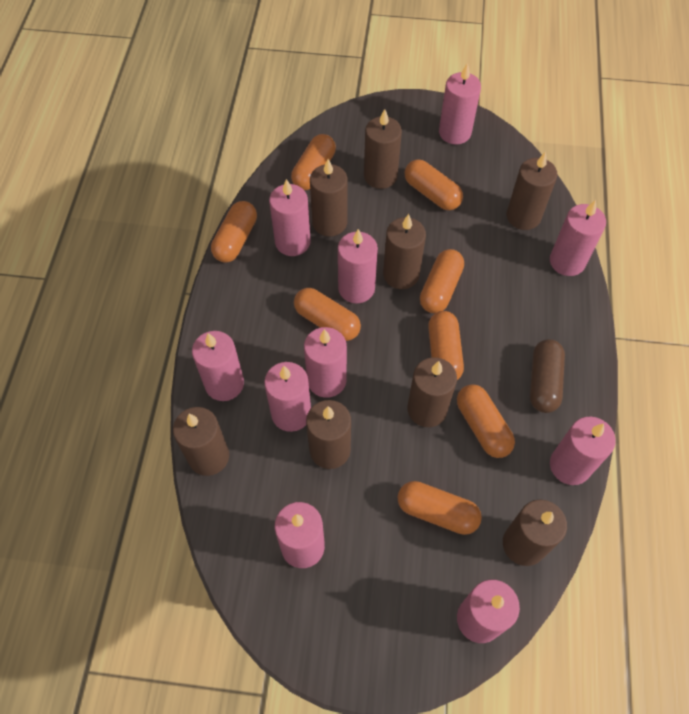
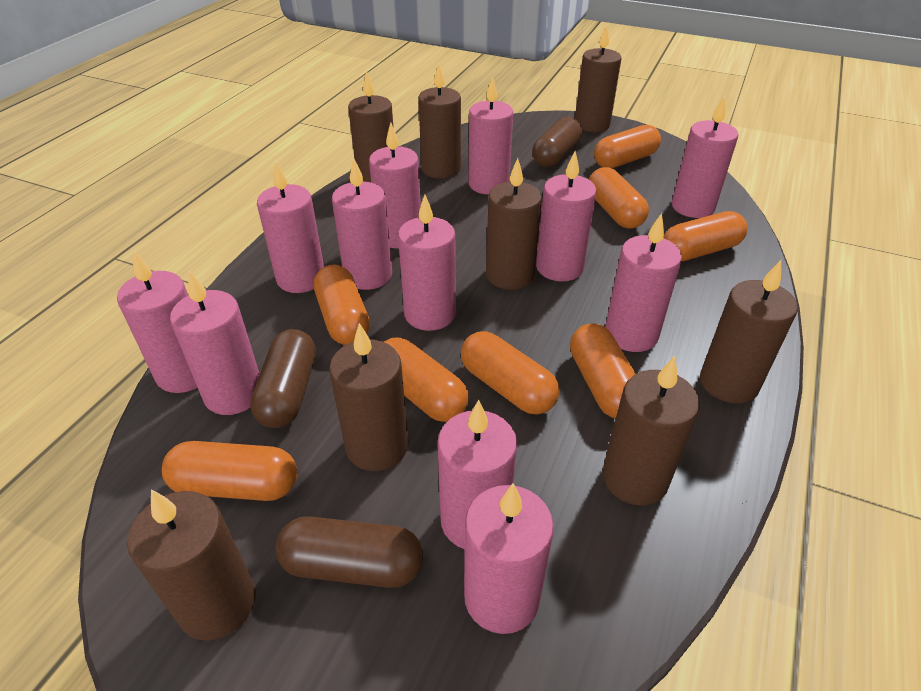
brown capsule: 1 -> 3
pink candle: 10 -> 12

